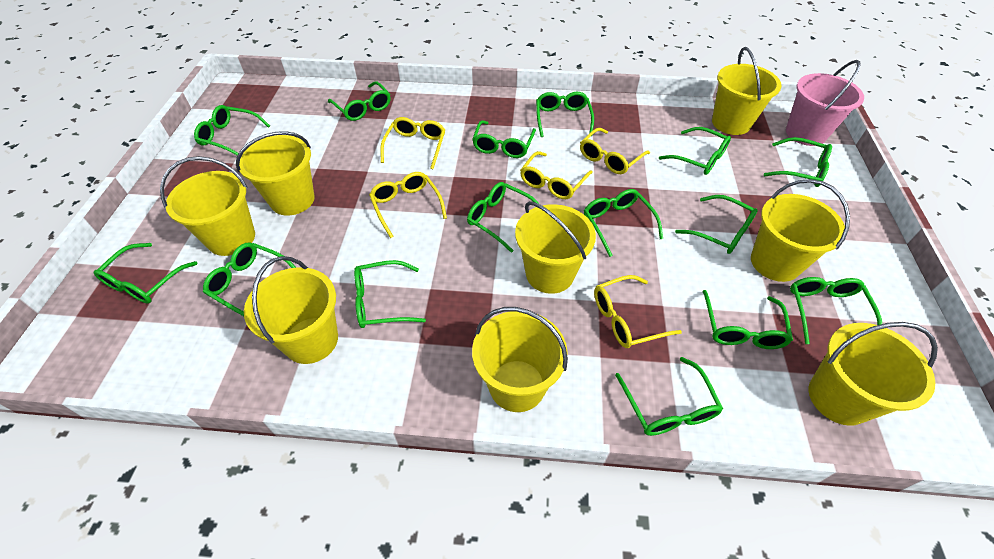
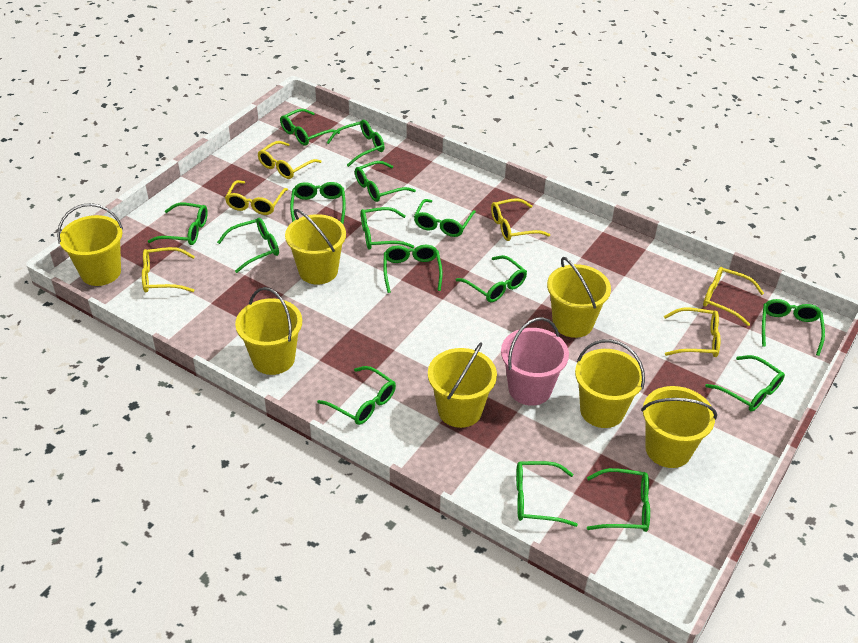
yellow bucket: 8 -> 7
yellow glasses: 5 -> 6

